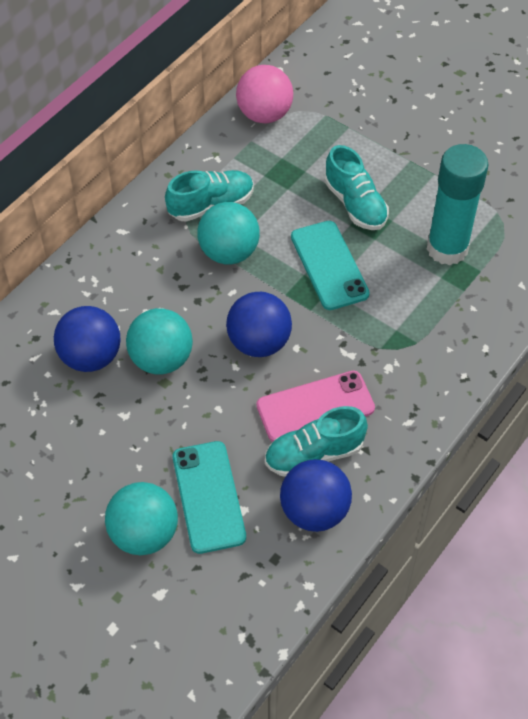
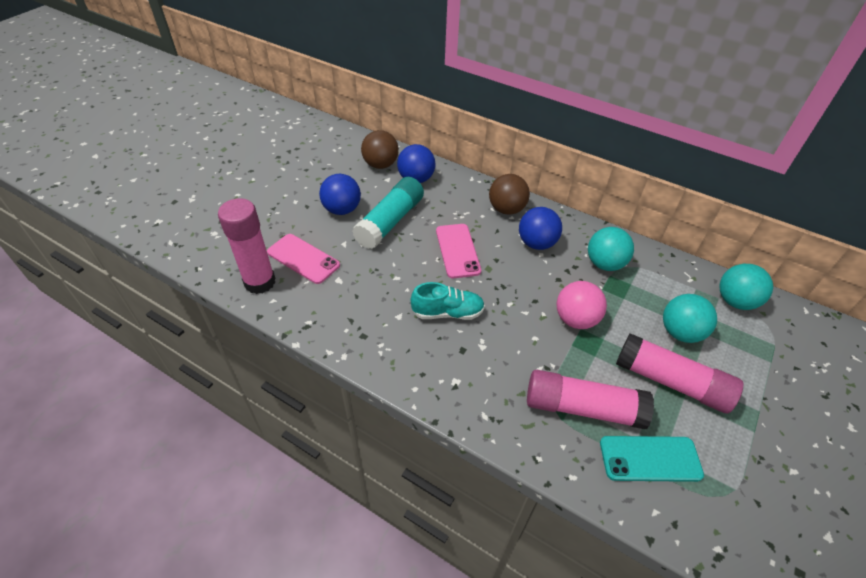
brown ball: 0 -> 2
pink glue stick: 0 -> 3
pink phone: 1 -> 2
turquoise phone: 2 -> 1
turquoise shoe: 3 -> 1

